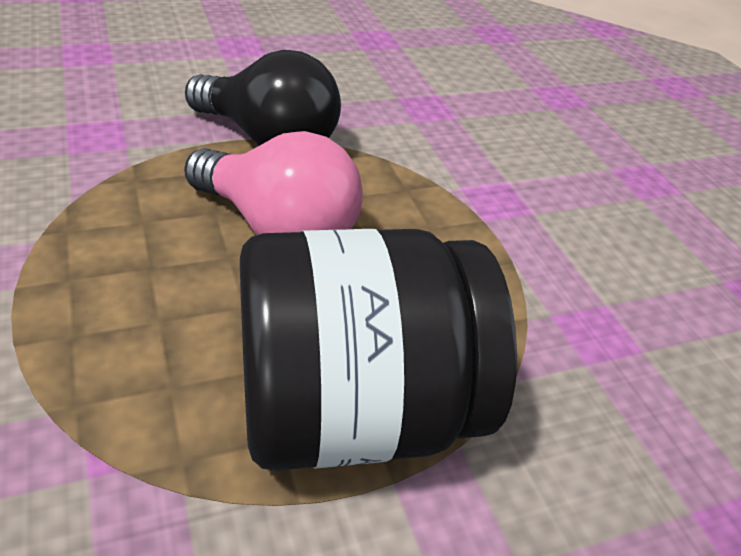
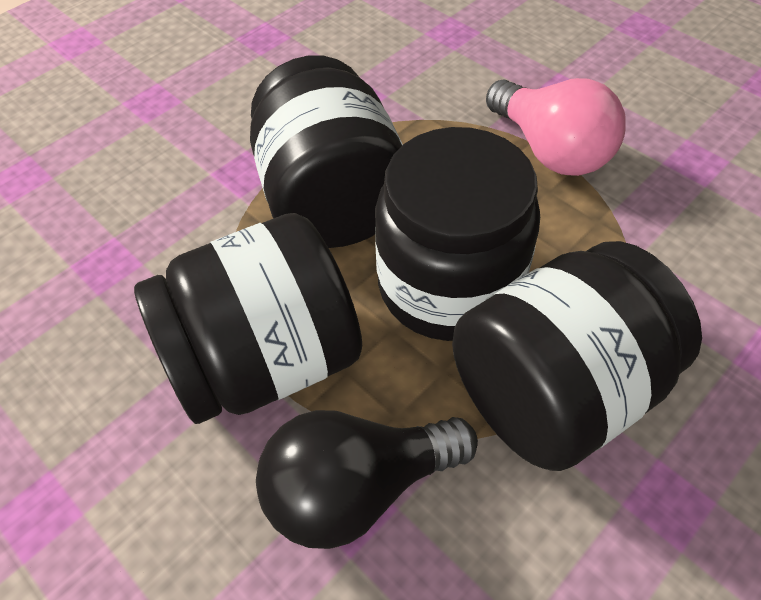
black jar: 1 -> 4

